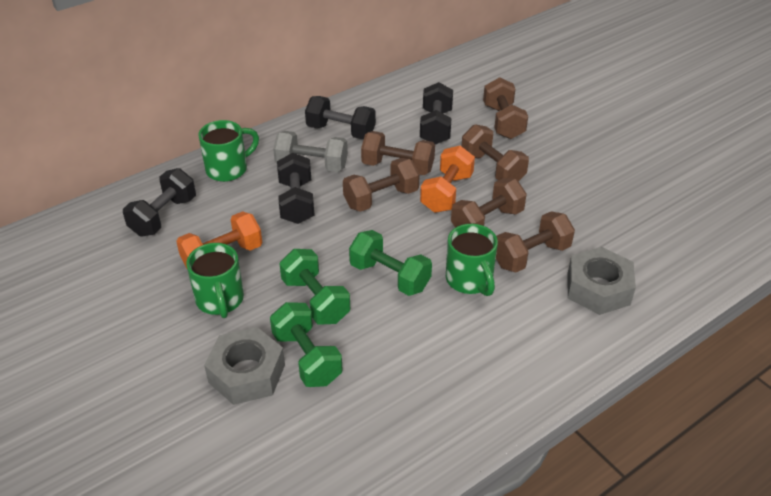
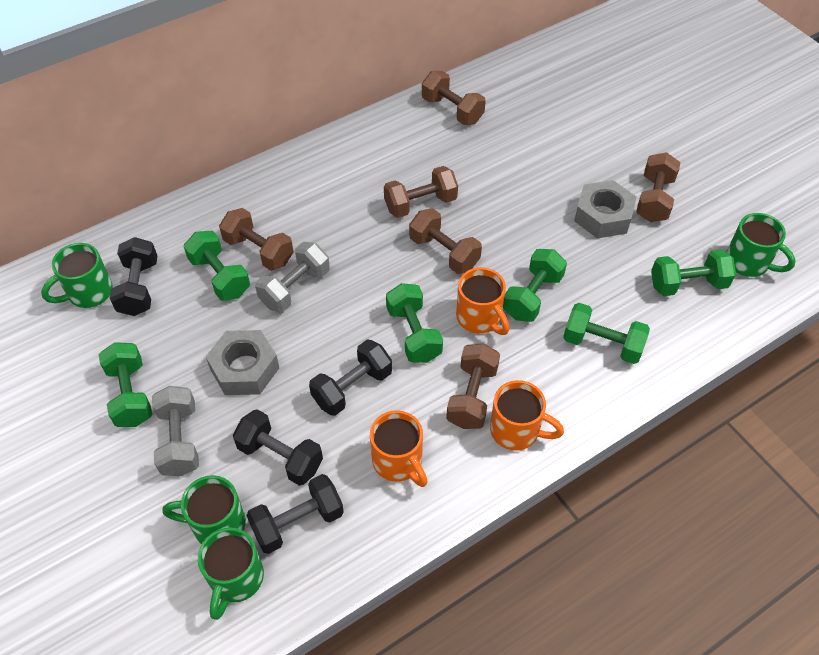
green dumbbell: 3 -> 6
green mug: 3 -> 4
grey dumbbell: 1 -> 2
orange dumbbell: 2 -> 0
orange mug: 0 -> 3

